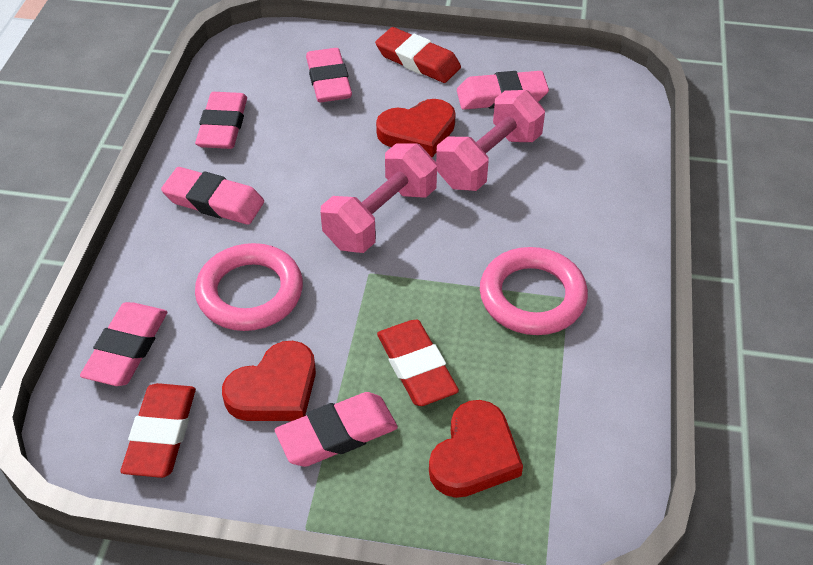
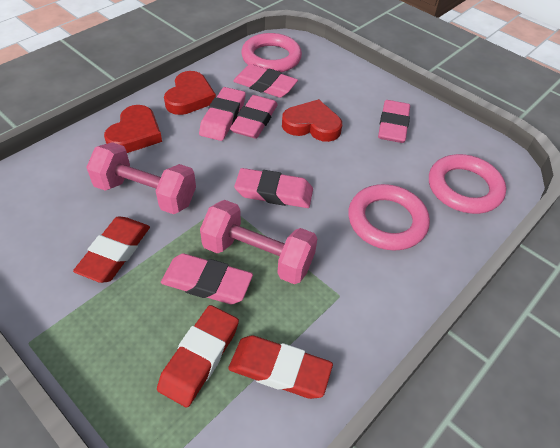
pink ring: 2 -> 3

